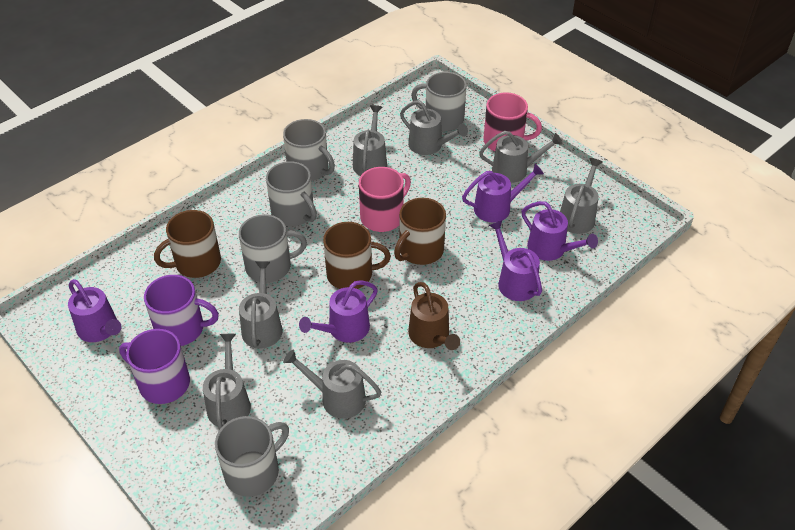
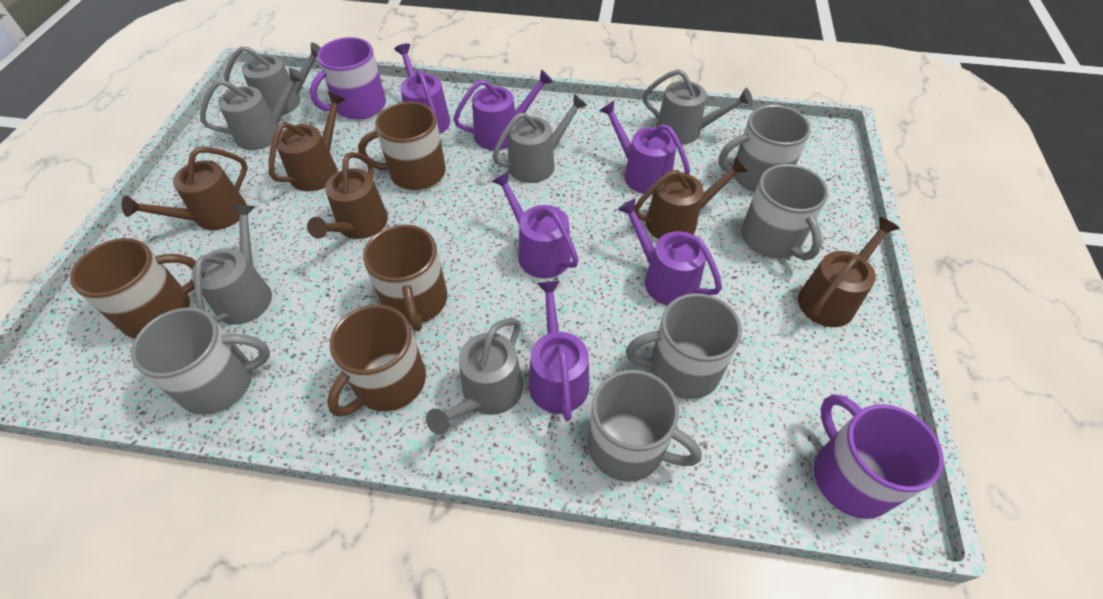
brown mug: 3 -> 4
brown watering can: 1 -> 5
grey watering can: 7 -> 6
pink mug: 2 -> 0
purple watering can: 5 -> 6

